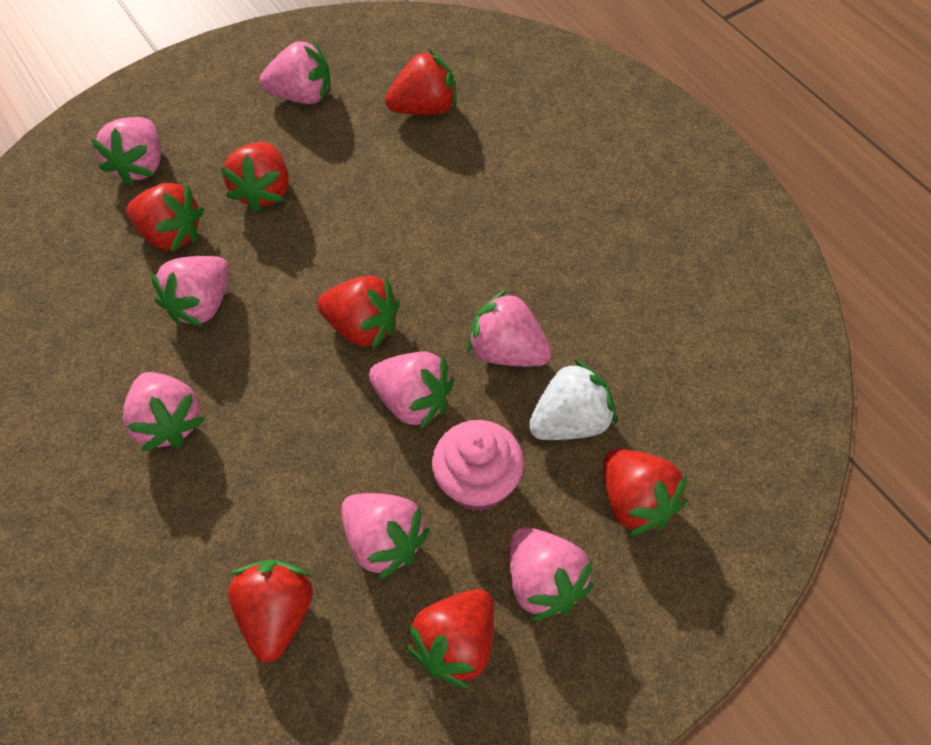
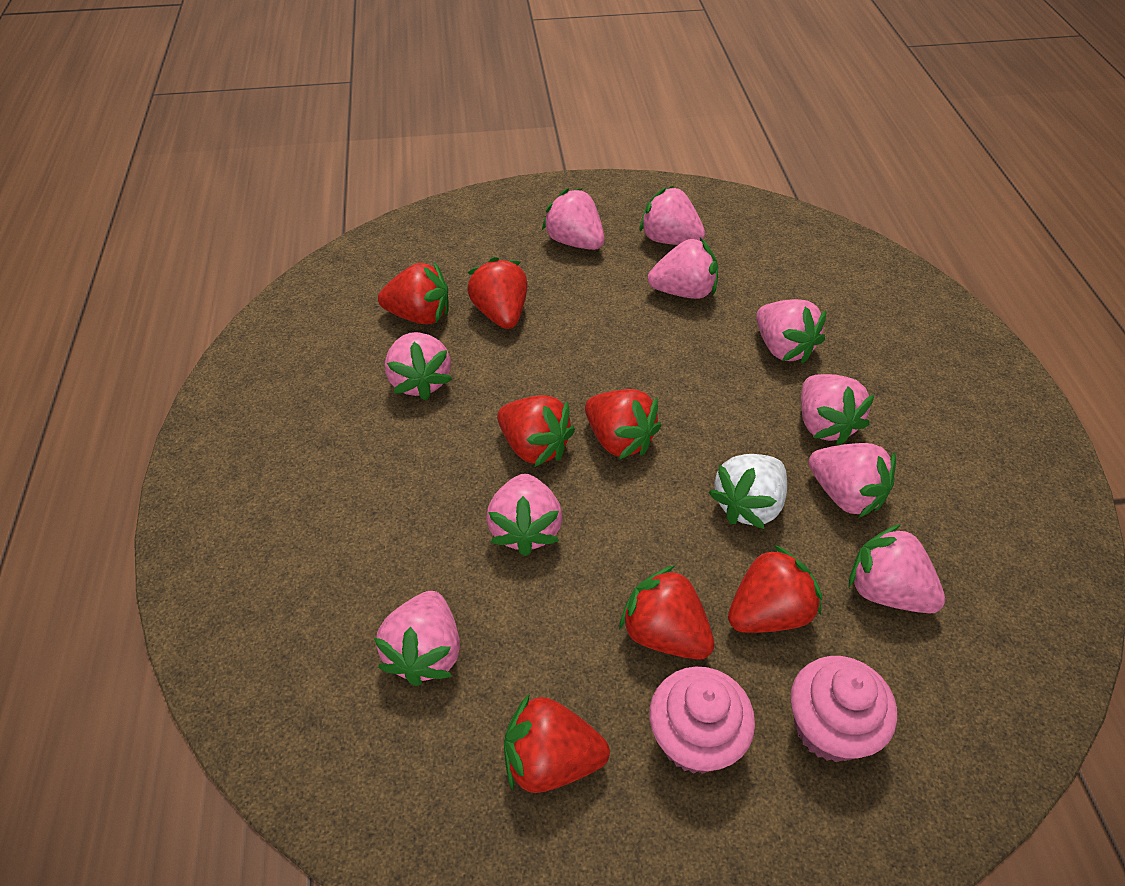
pink cupcake: 1 -> 2
pink strawberry: 8 -> 10

